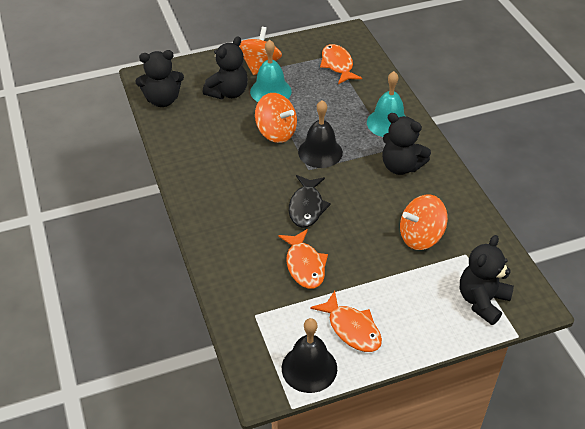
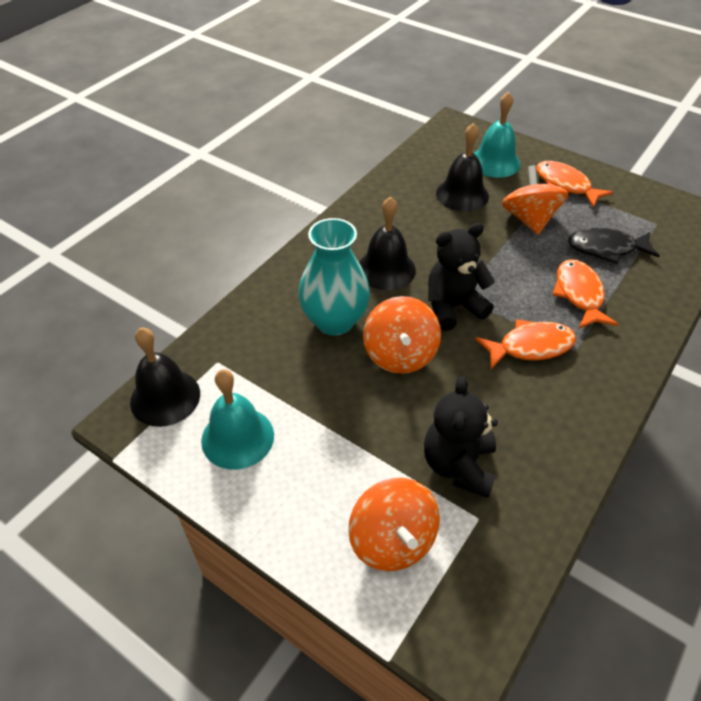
black bell: 2 -> 3
black teddy bear: 4 -> 2
turquoise vase: 0 -> 1

